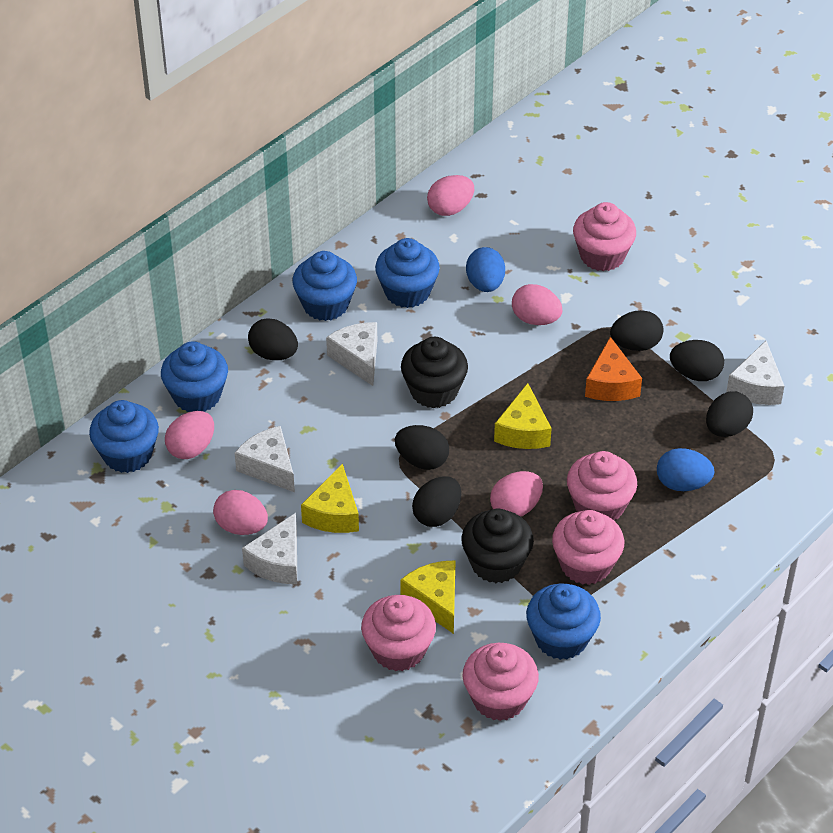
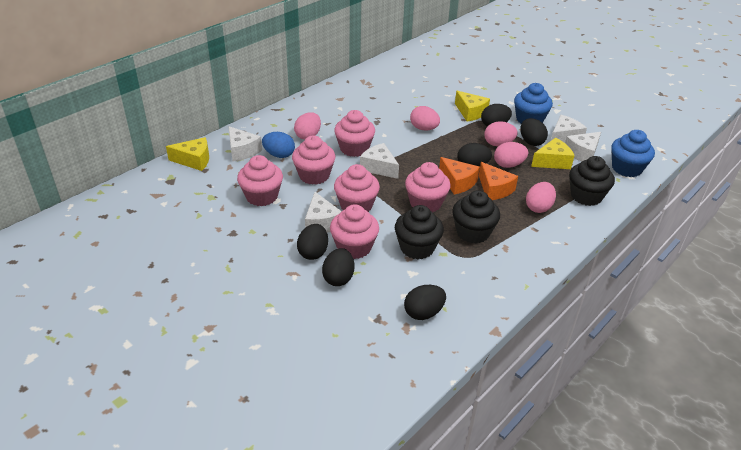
black cupcake: 2 -> 3
blue cupcake: 5 -> 2
blue egg: 2 -> 1
orange cheese: 1 -> 2
pink cupcake: 5 -> 6
white cheese: 4 -> 5

